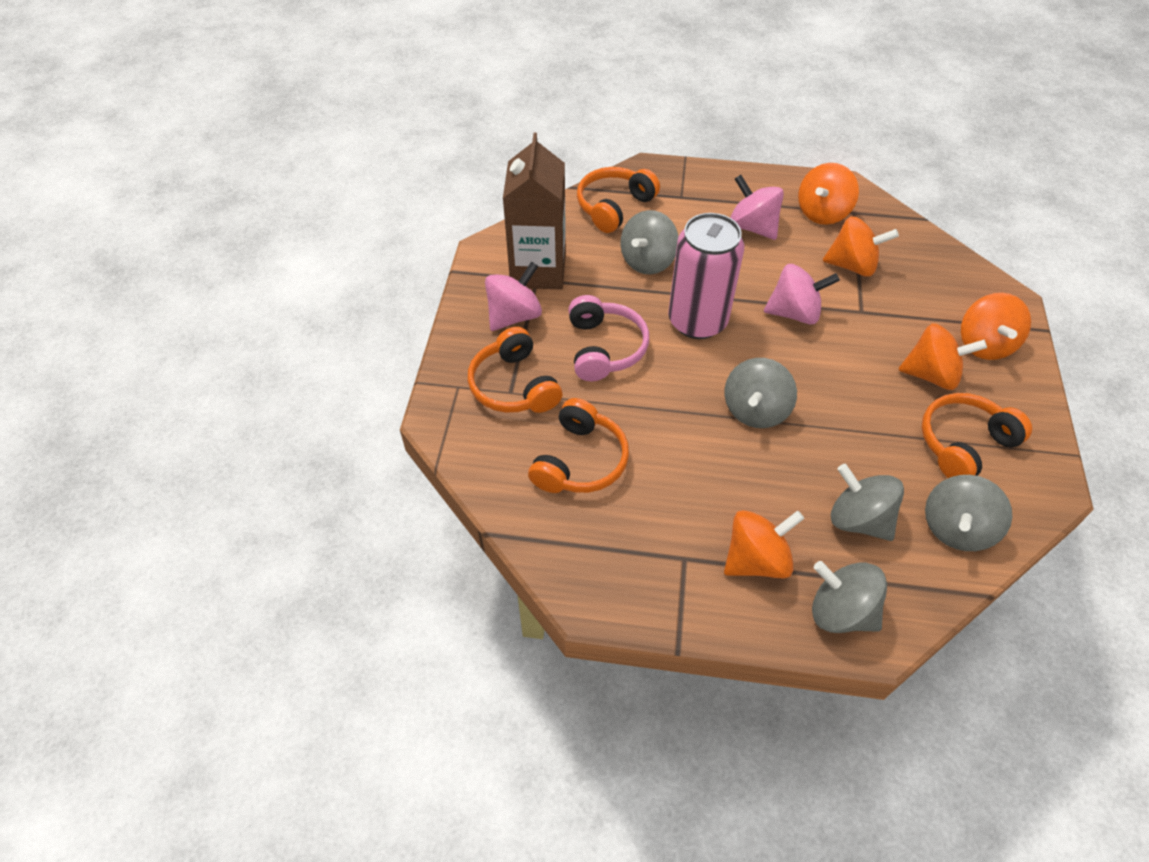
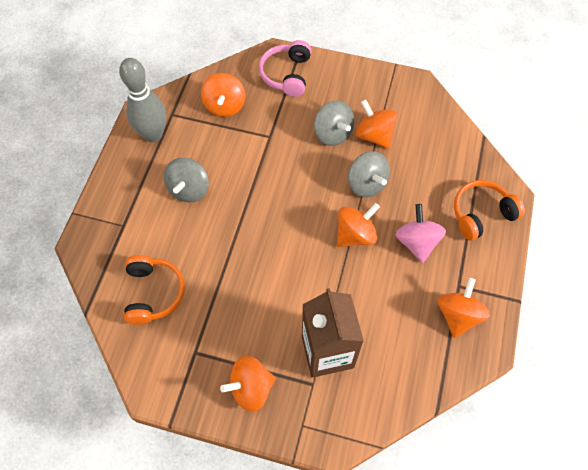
grey bowling pin: 0 -> 1
grey spinning top: 5 -> 3
orange headphones: 4 -> 2
pink can: 1 -> 0
pink spinning top: 3 -> 1

